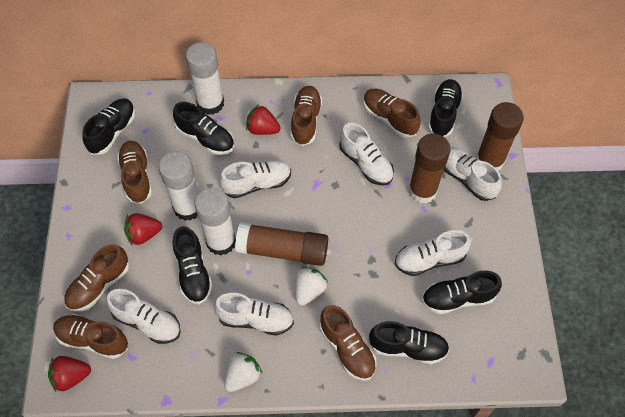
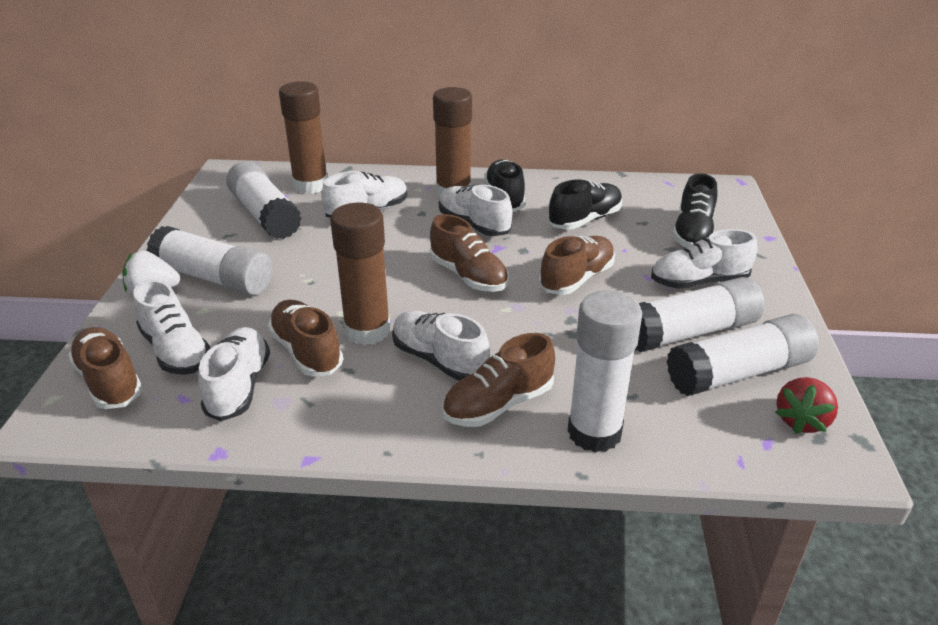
black shoe: 6 -> 3
brown shoe: 6 -> 5
red strawberry: 3 -> 1
white glue stick: 3 -> 5
white strawberry: 2 -> 1

